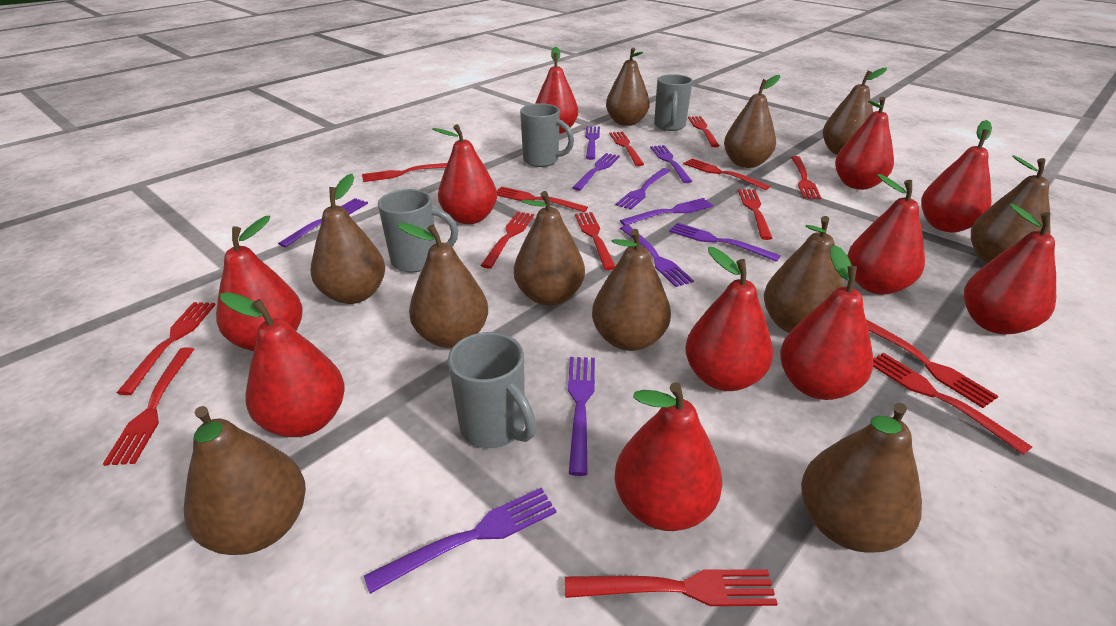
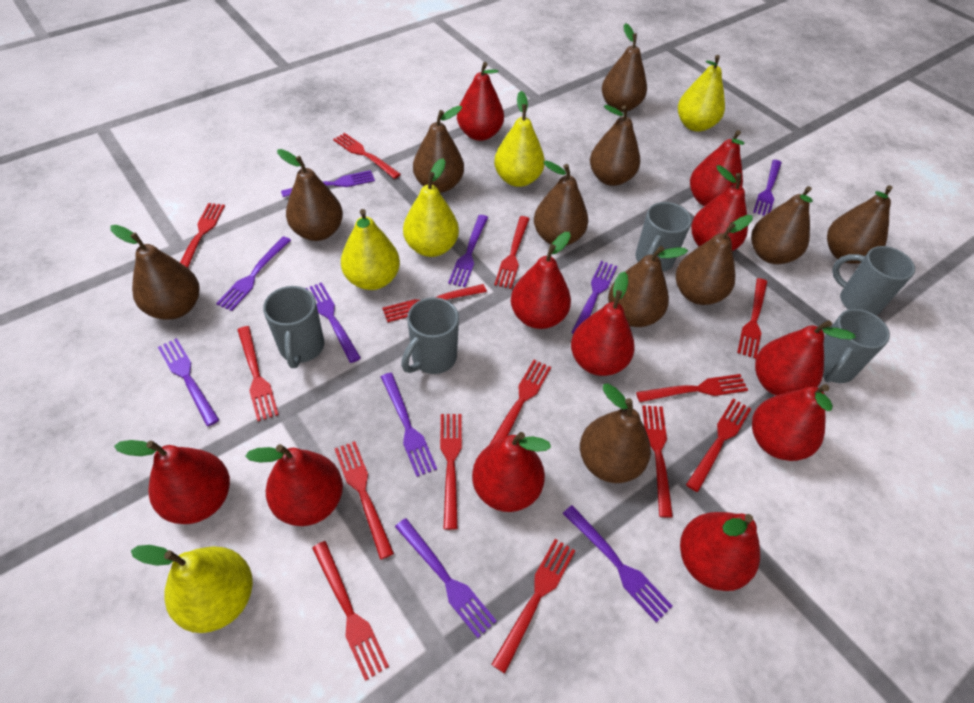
grey mug: 4 -> 5
yellow pear: 0 -> 5

